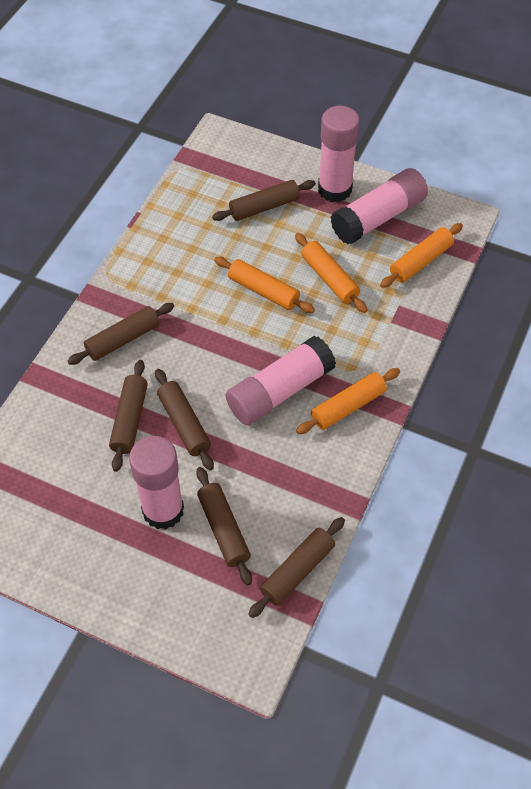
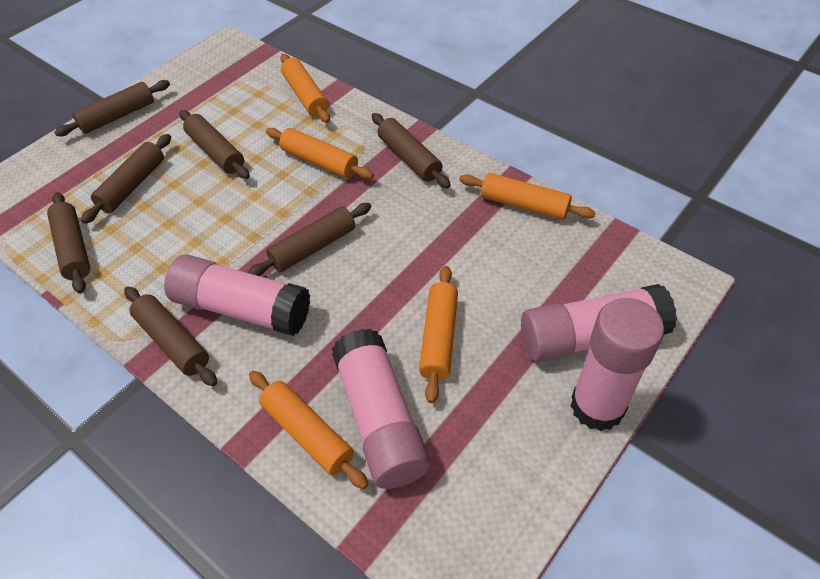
brown rolling pin: 6 -> 7
orange rolling pin: 4 -> 5

